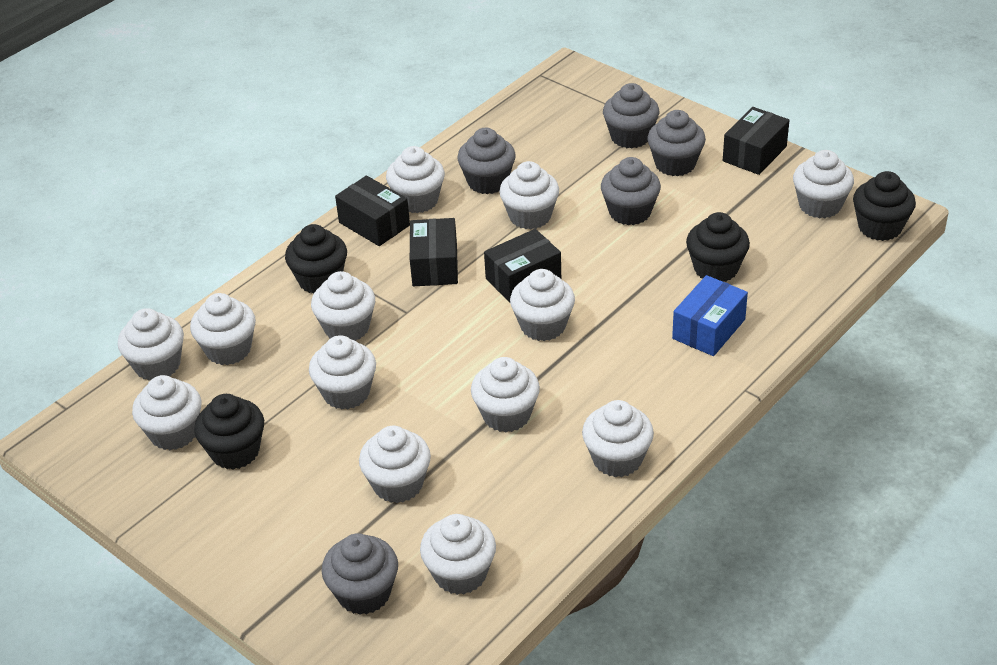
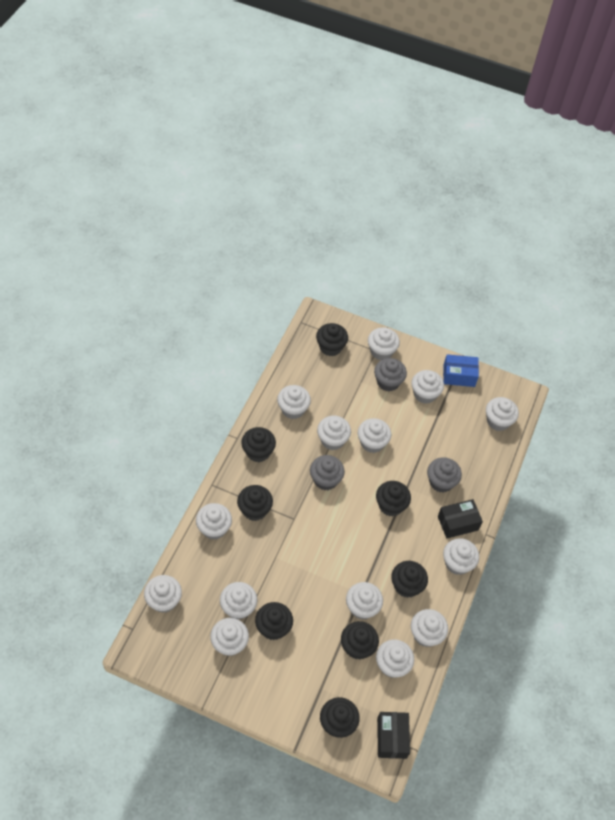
black box: 4 -> 2
black cupcake: 4 -> 8
grey cupcake: 5 -> 3
white cupcake: 13 -> 14

